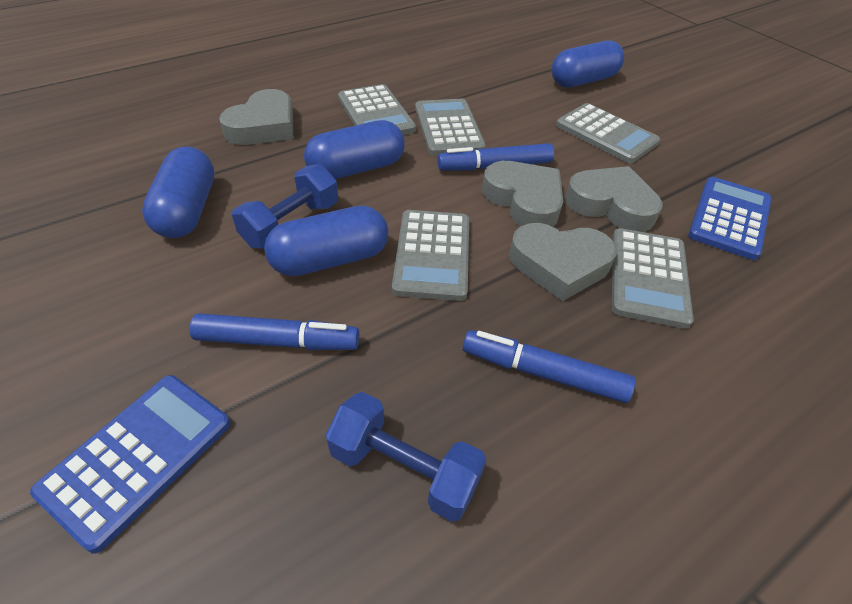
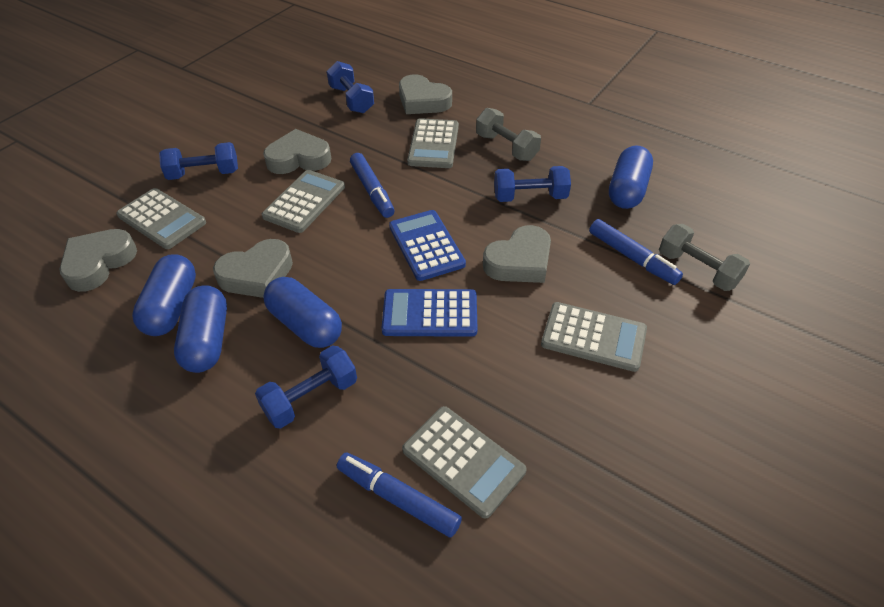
blue dumbbell: 2 -> 4
grey dumbbell: 0 -> 2
grey heart: 4 -> 5

